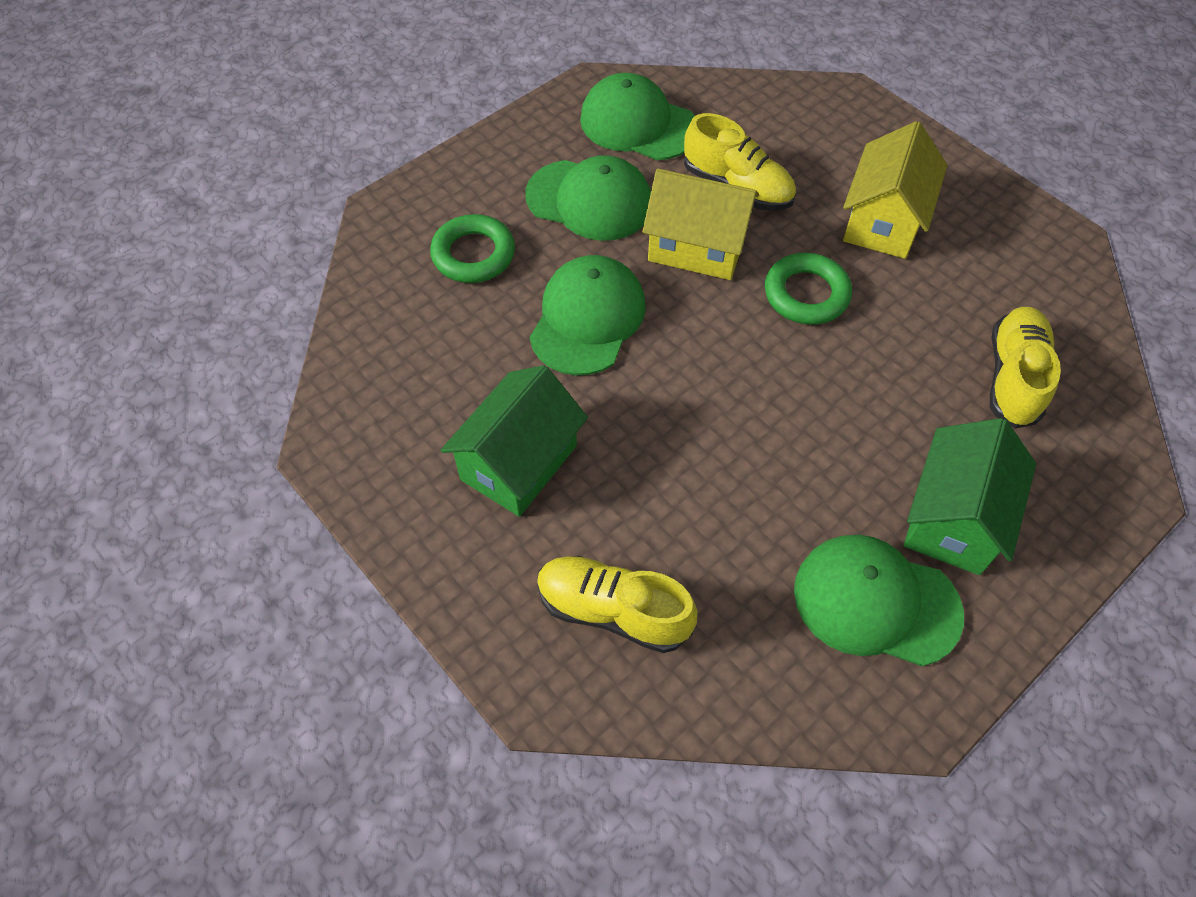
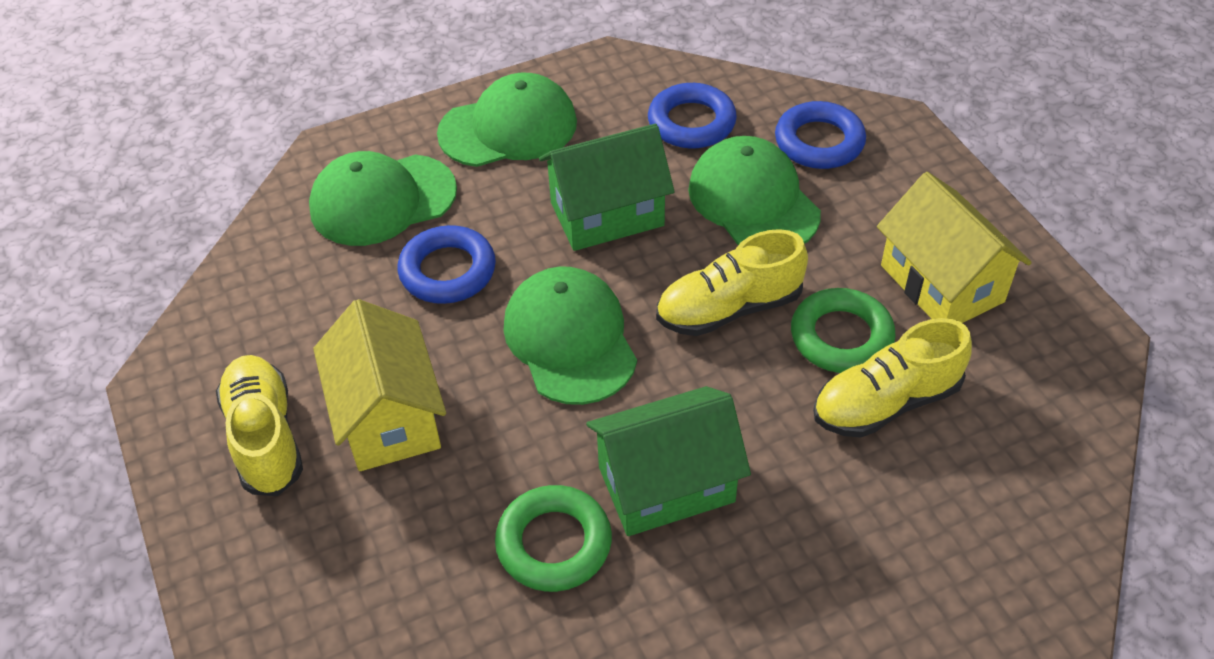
blue ring: 0 -> 3

